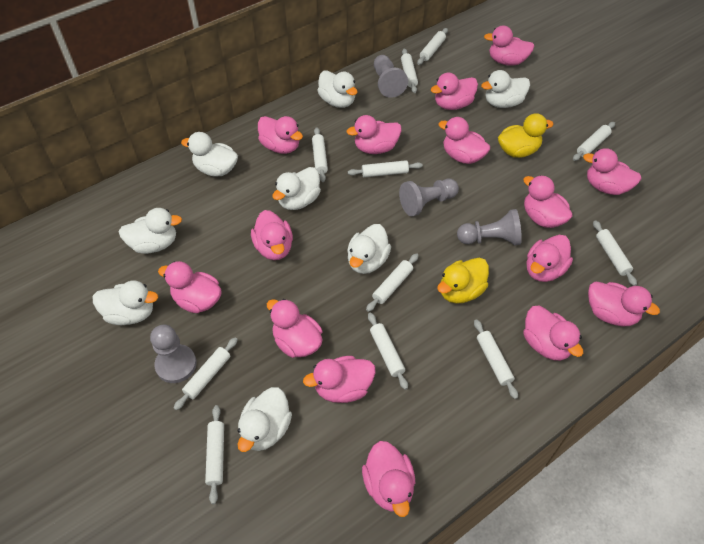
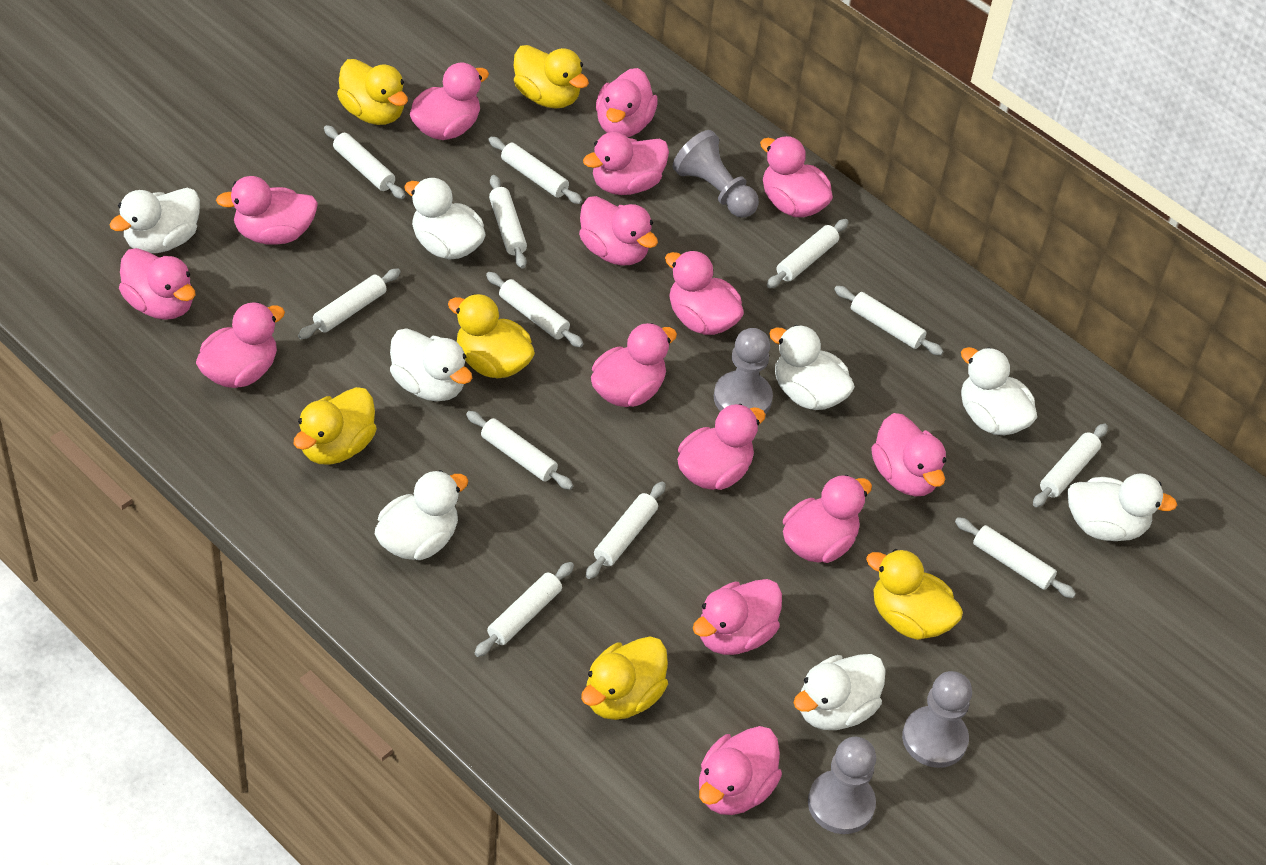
white rolling pin: 11 -> 12
yellow duck: 2 -> 6

